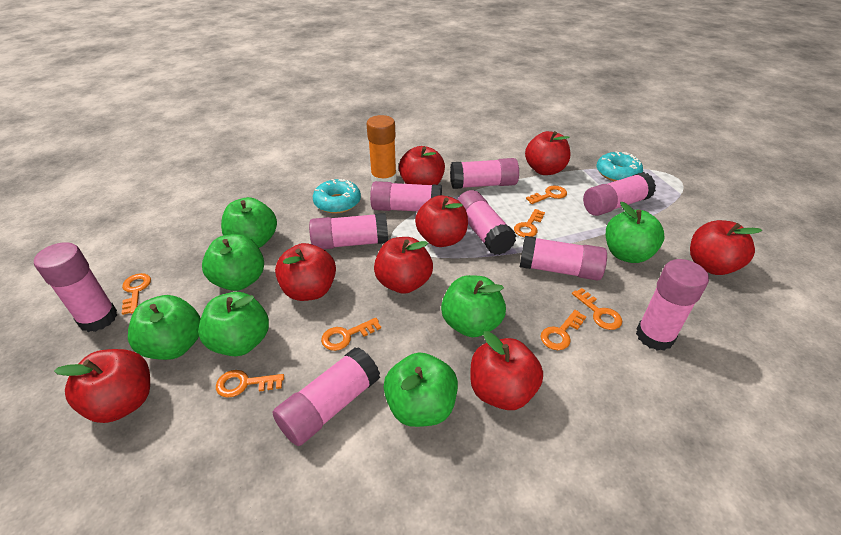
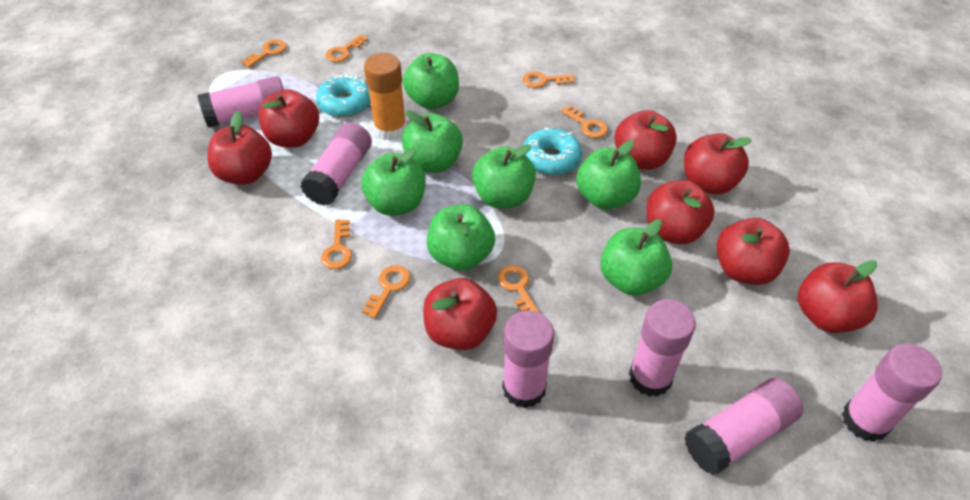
pink glue stick: 9 -> 6

